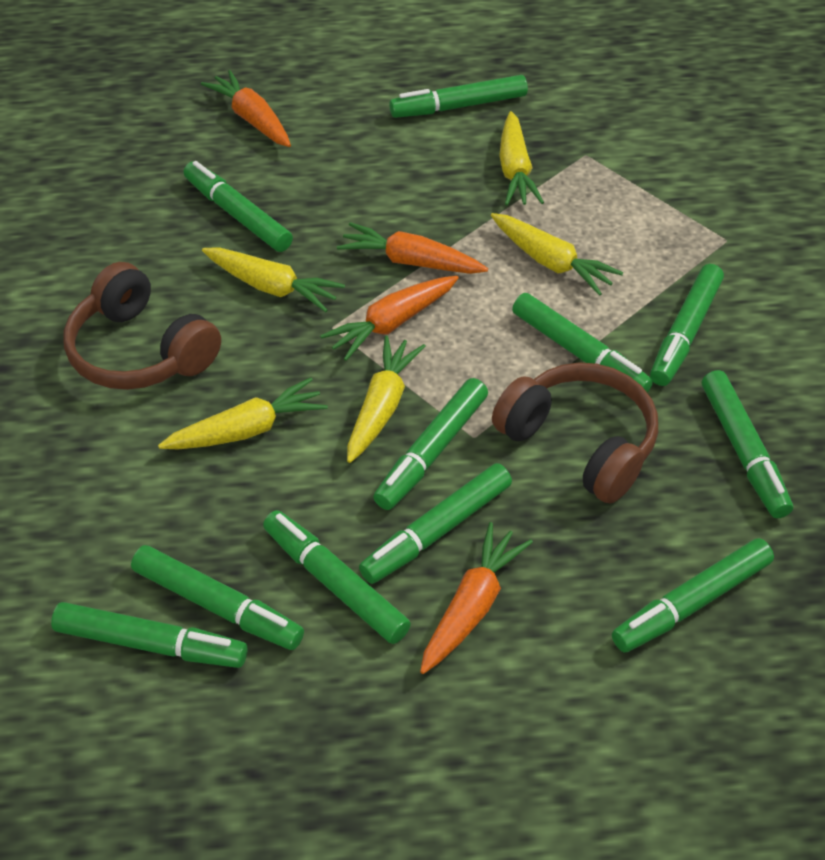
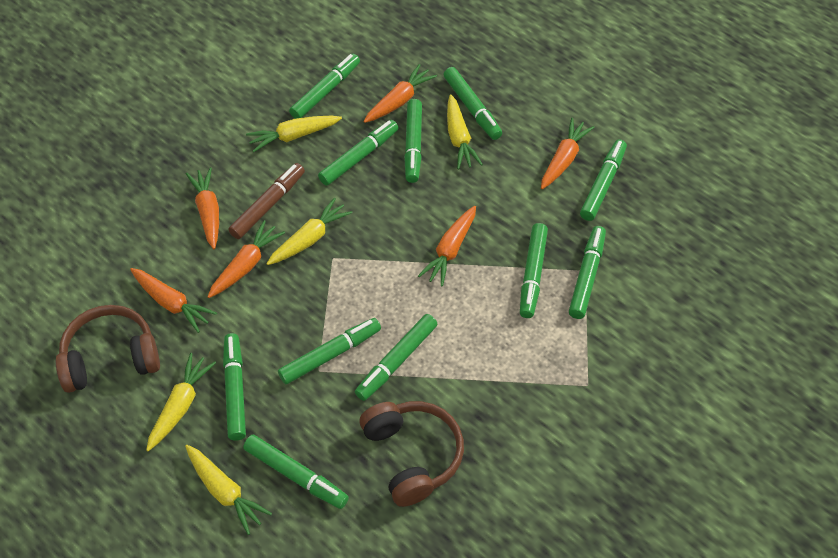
brown marker: 0 -> 1
orange carrot: 4 -> 6

